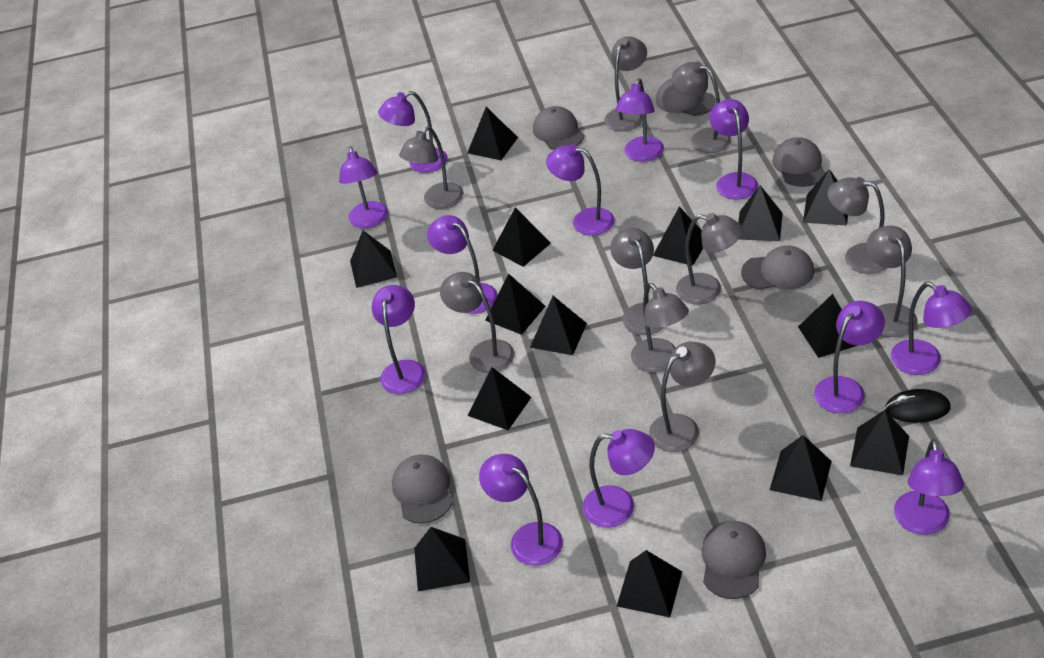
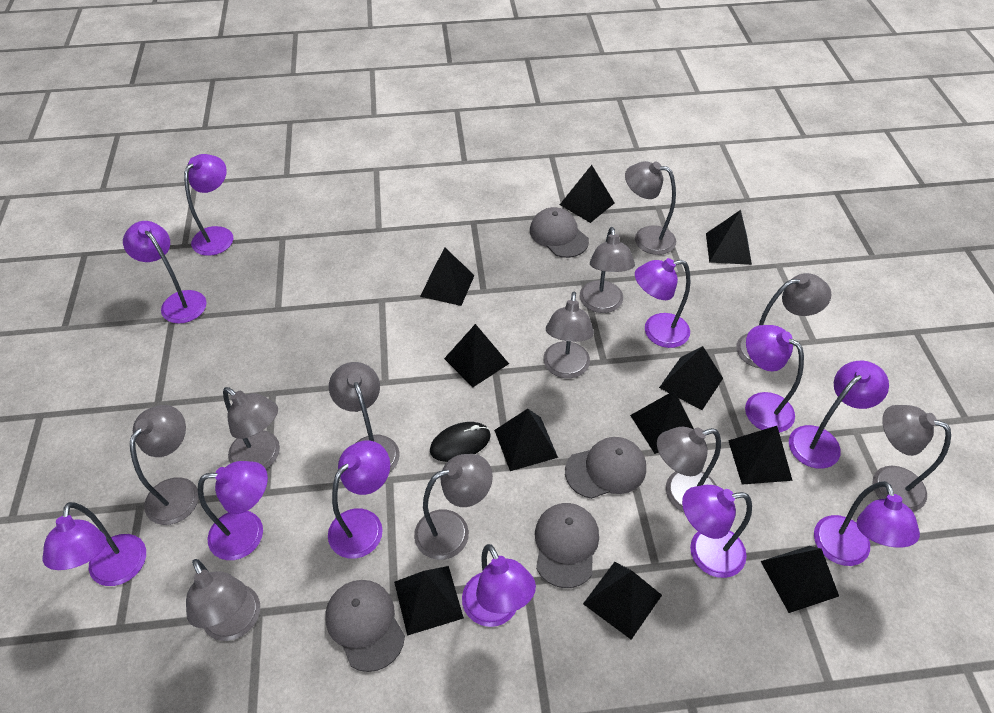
black pyramid: 14 -> 11
grey cap: 6 -> 4
grey lamp: 10 -> 11
purple lamp: 12 -> 11

